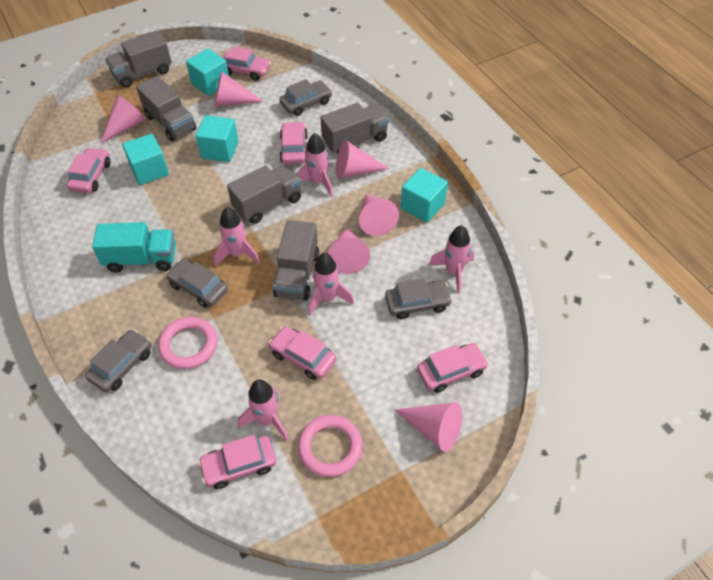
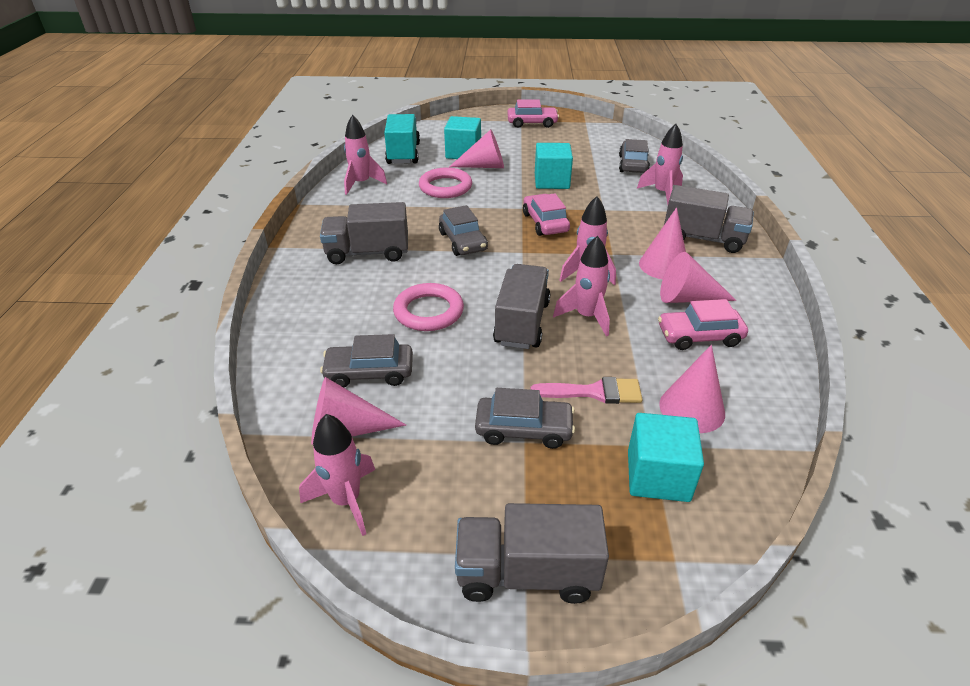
grey truck: 5 -> 4
pink brush: 0 -> 1
pink car: 6 -> 3
pink cone: 6 -> 5
turquoise cube: 4 -> 3

